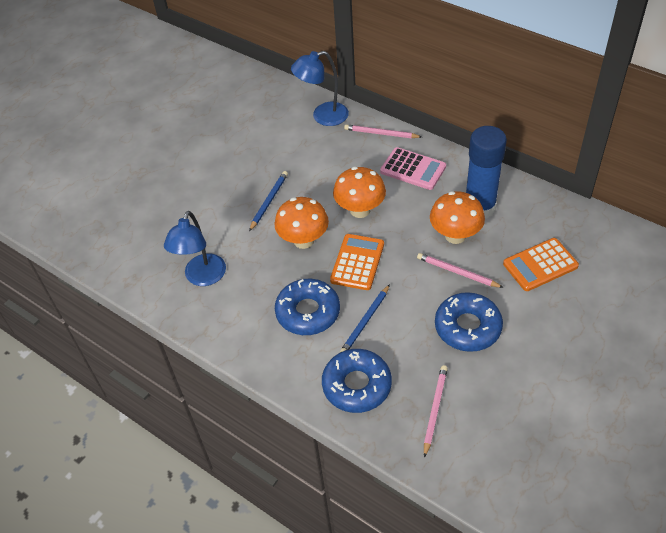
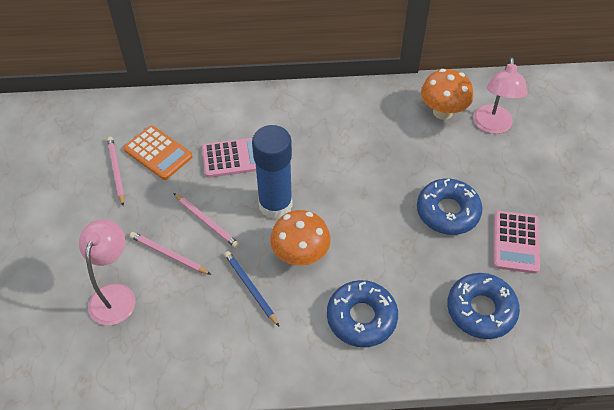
blue lamp: 2 -> 0
blue pencil: 2 -> 1
orange calculator: 2 -> 1
orange mushroom: 3 -> 2
pink calculator: 1 -> 2
pink lamp: 0 -> 2

